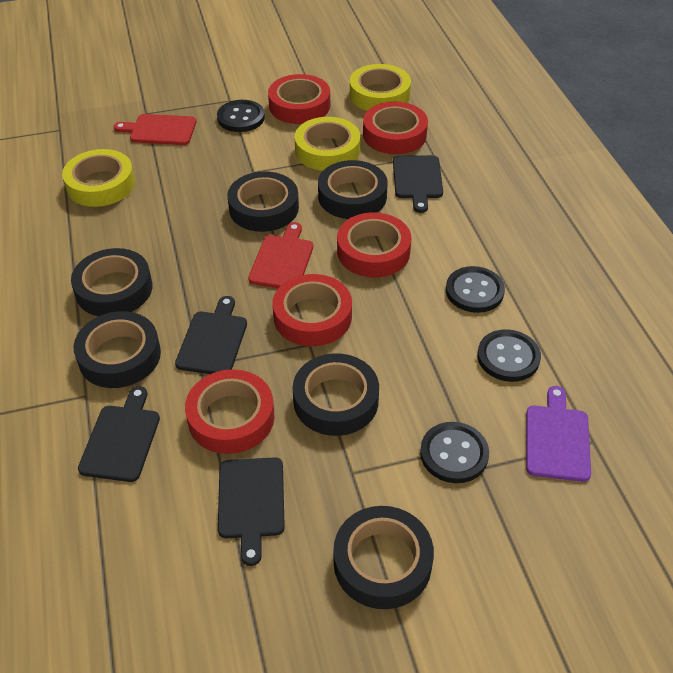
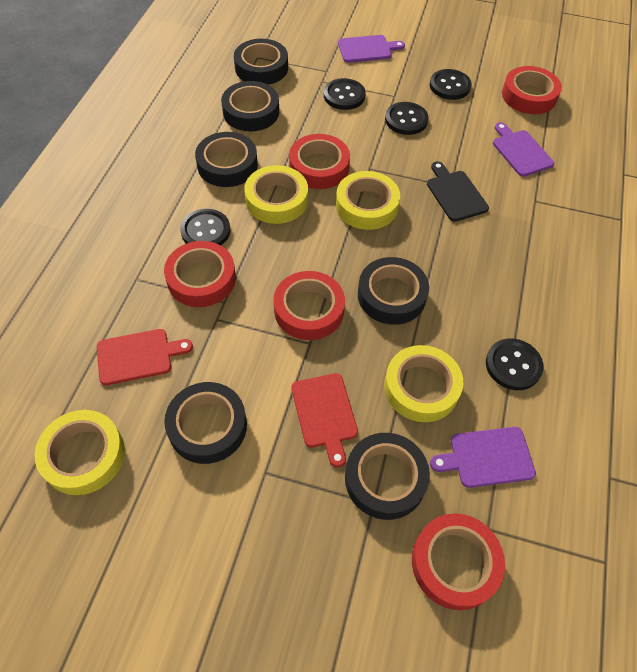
black button: 4 -> 5
black cutting board: 4 -> 1
purple cutting board: 1 -> 3
yellow tape: 3 -> 4

